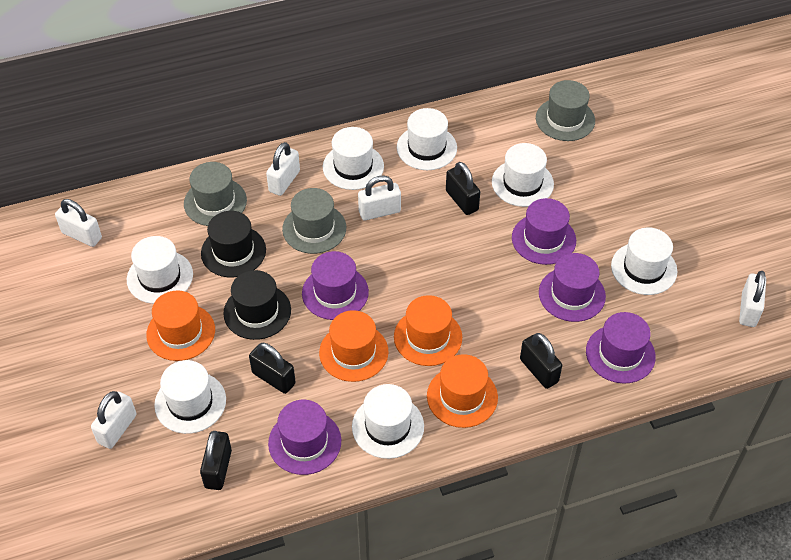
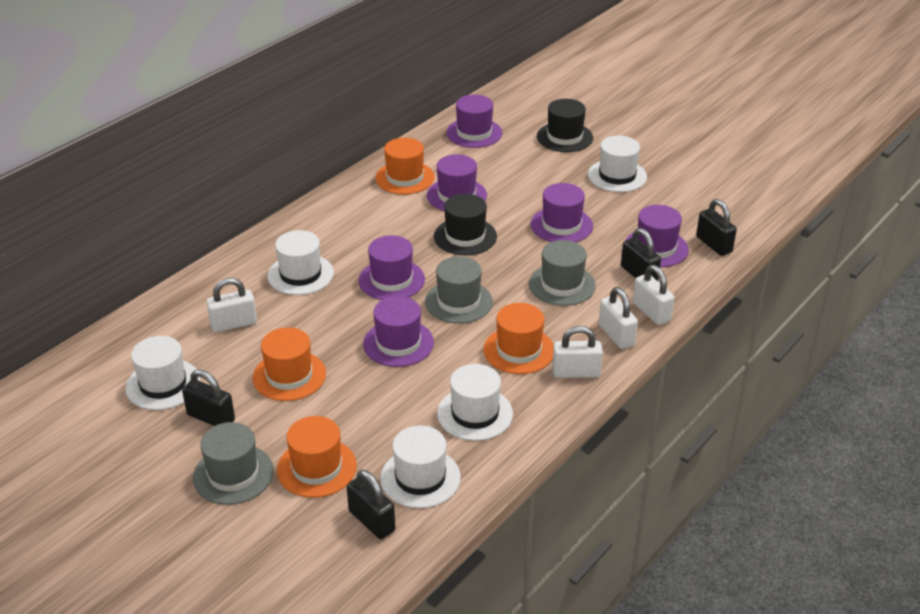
purple hat: 5 -> 6
white hat: 7 -> 5
white padlock: 5 -> 4

